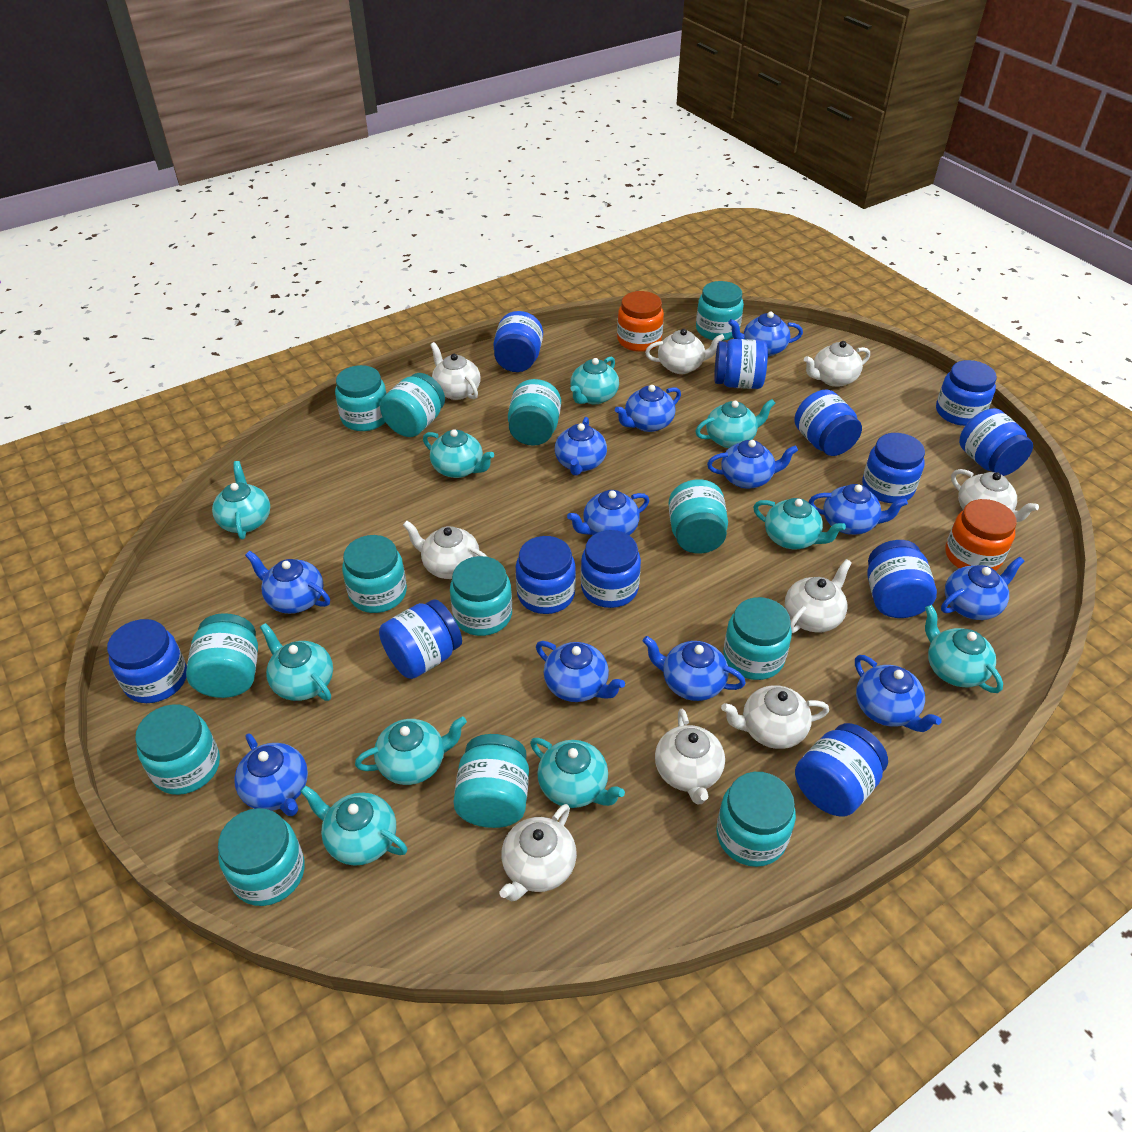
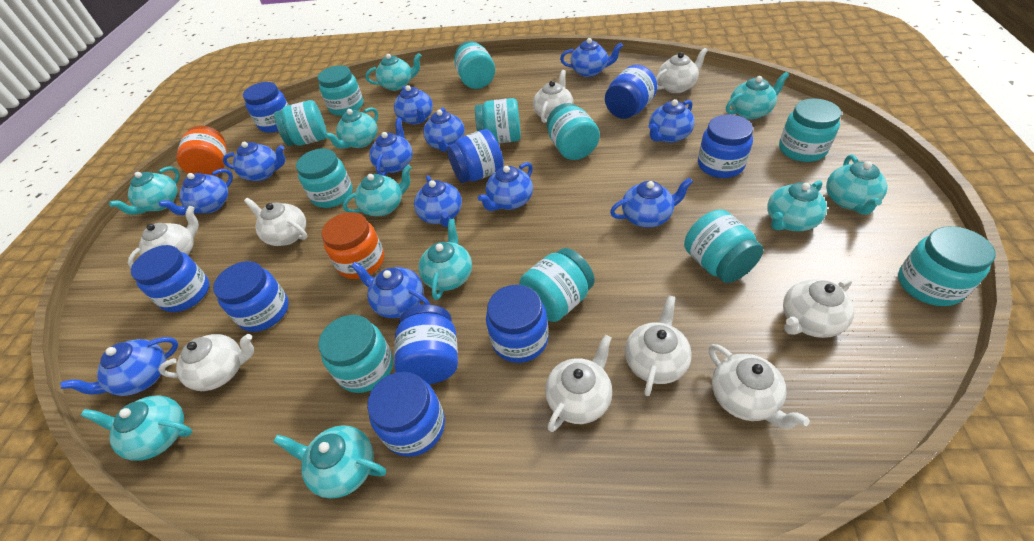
blue jar: 12 -> 9
turquoise jar: 13 -> 11

